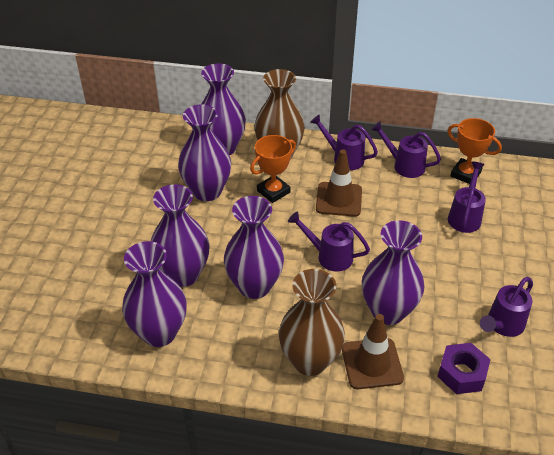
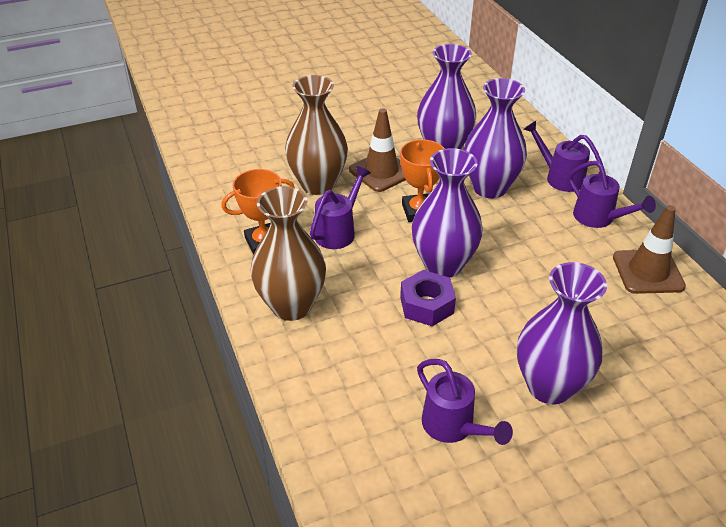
purple vase: 6 -> 4
purple watering can: 5 -> 4

